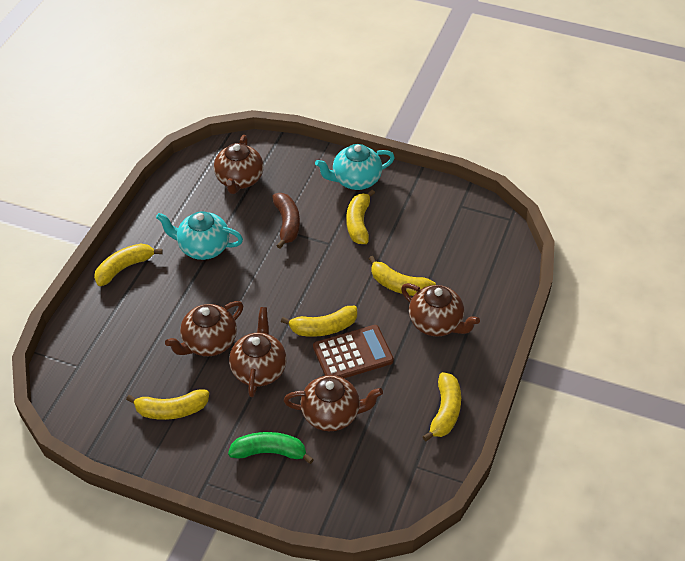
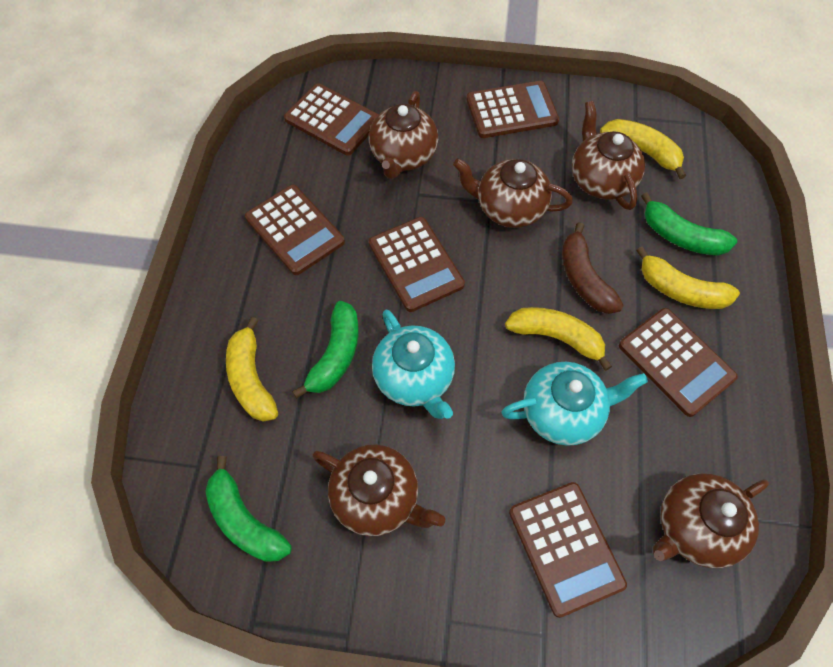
brown calculator: 1 -> 6
green banana: 1 -> 3
yellow banana: 6 -> 4

